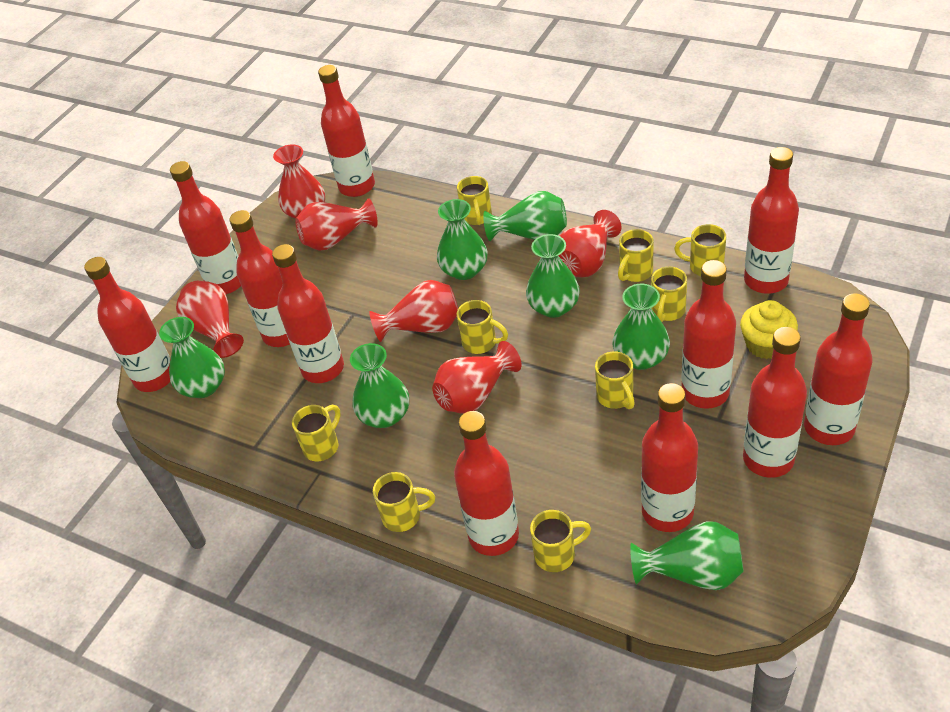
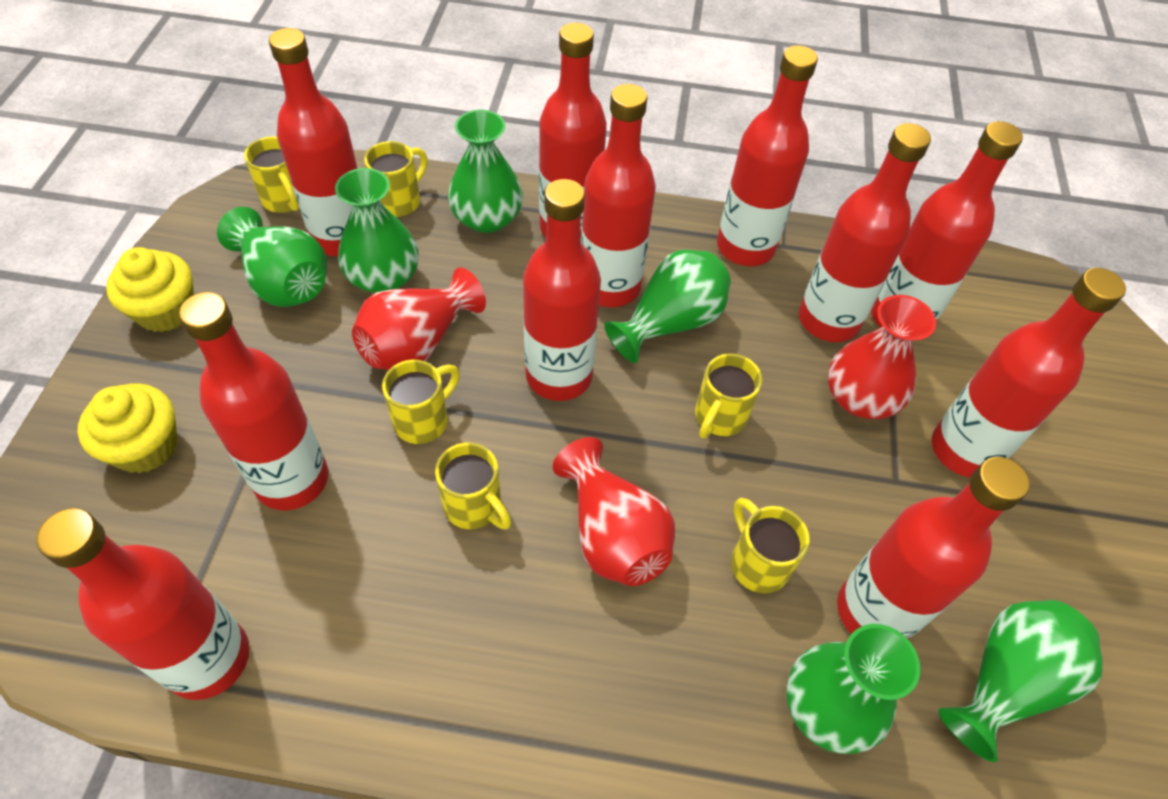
green vase: 7 -> 6
red vase: 6 -> 3
yellow cupcake: 1 -> 2
yellow mug: 9 -> 6

